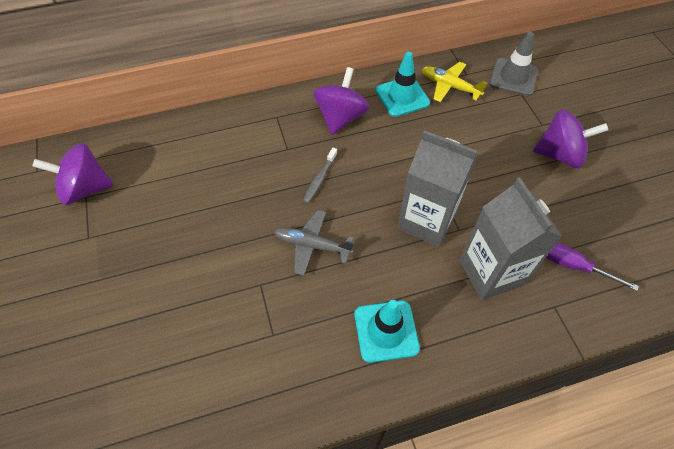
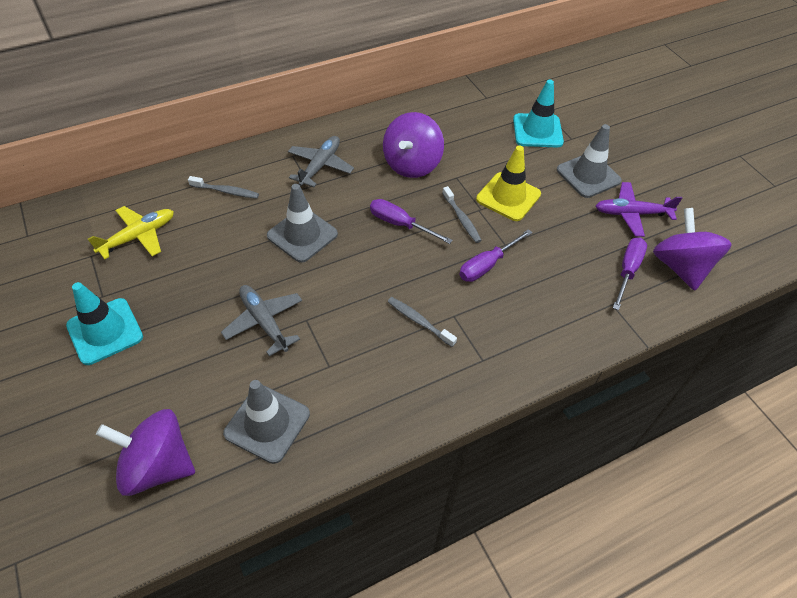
grey carton: 2 -> 0
grey plane: 1 -> 2
grey toothbrush: 1 -> 3
grey traffic cone: 1 -> 3
purple plane: 0 -> 1
purple screwdriver: 1 -> 3
yellow traffic cone: 0 -> 1

